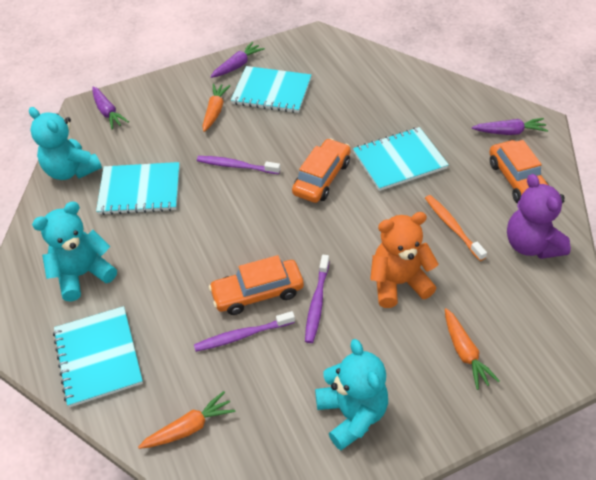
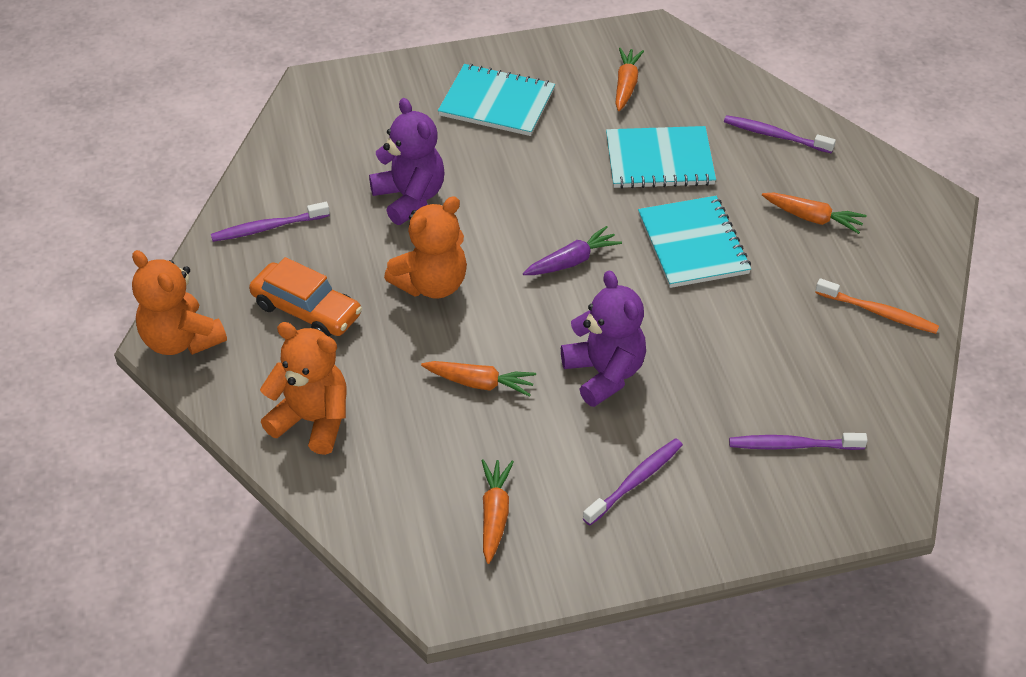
orange car: 3 -> 1
orange carrot: 3 -> 4
orange teddy bear: 1 -> 3
purple carrot: 3 -> 1
purple teddy bear: 1 -> 2
purple toothbrush: 3 -> 4
turquoise notebook: 4 -> 3
turquoise teddy bear: 3 -> 0

